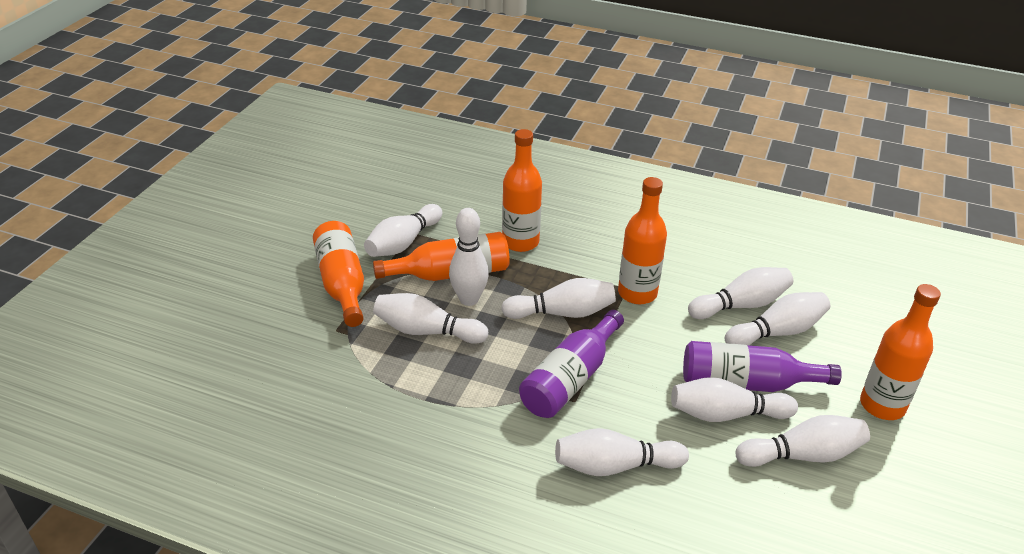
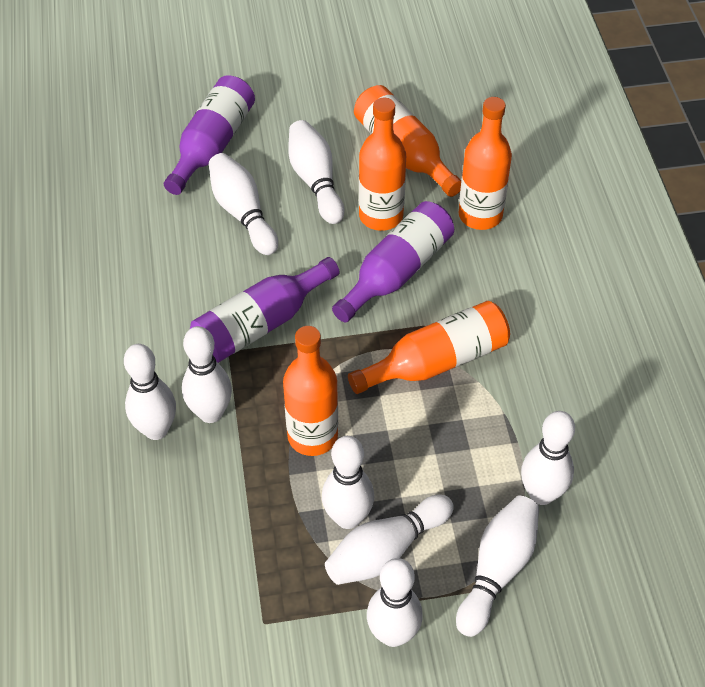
purple bottle: 2 -> 3

